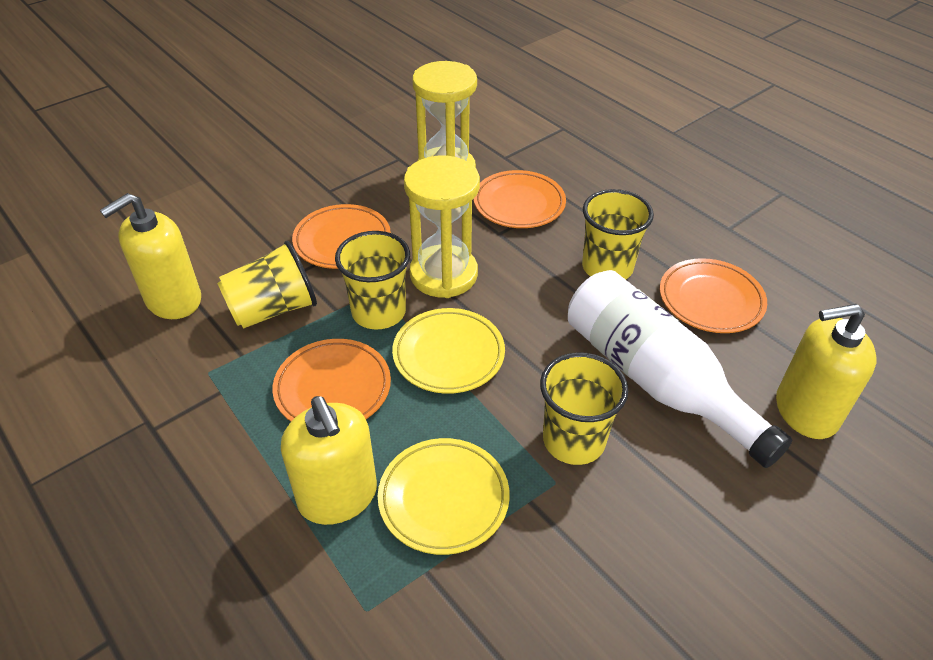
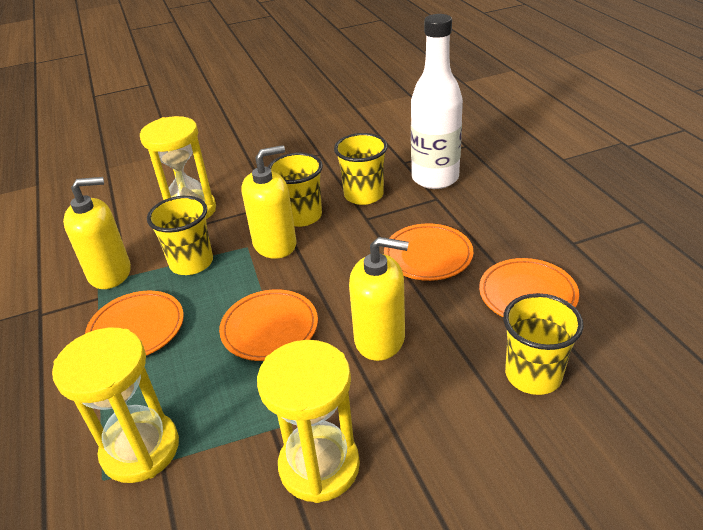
yellow hourglass: 2 -> 3
yellow plate: 2 -> 0

